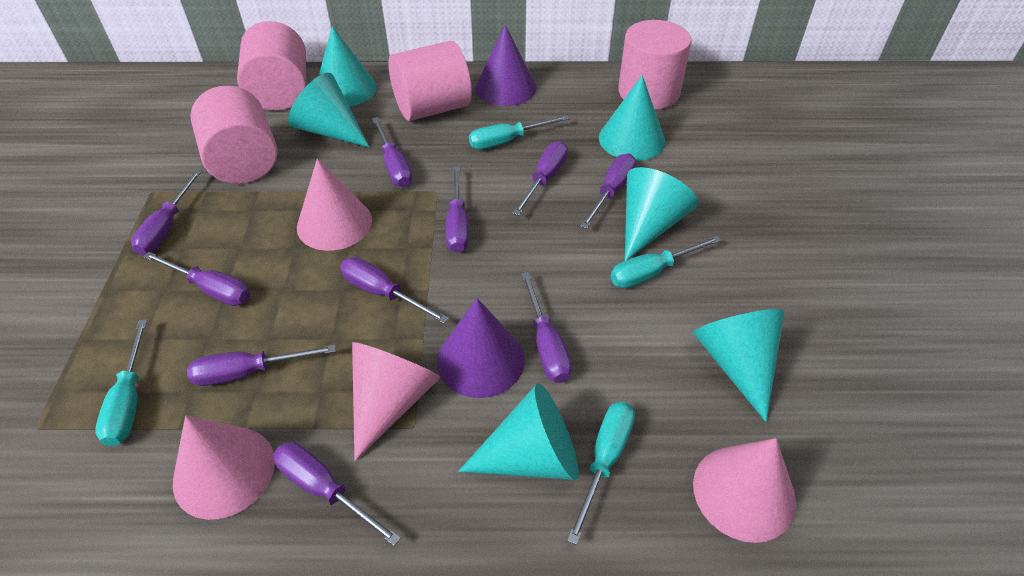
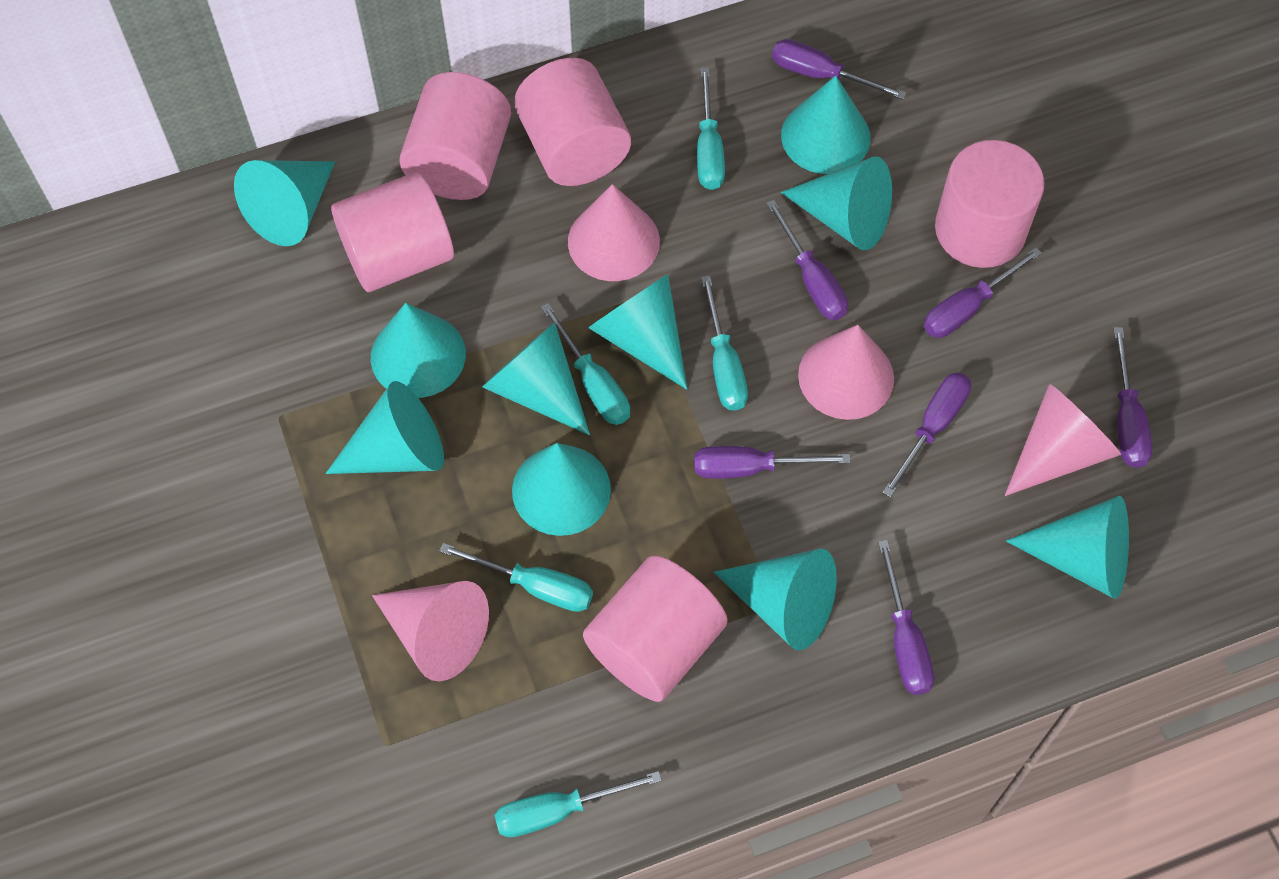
pink cylinder: 4 -> 5
purple cone: 2 -> 0
purple screwdriver: 10 -> 7
turquoise cone: 6 -> 10
turquoise screwdriver: 4 -> 5

